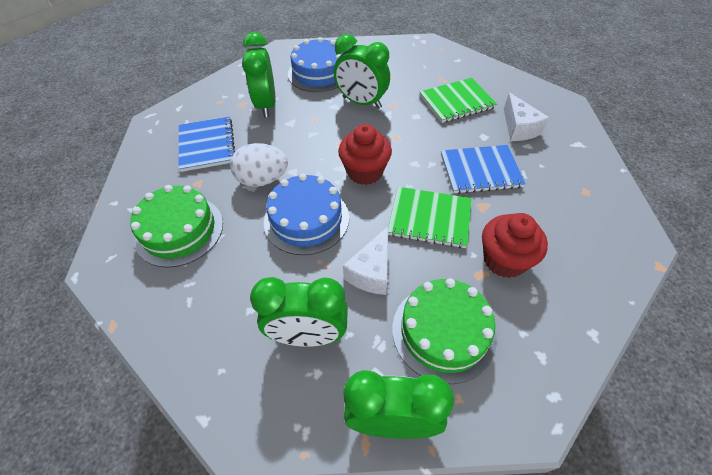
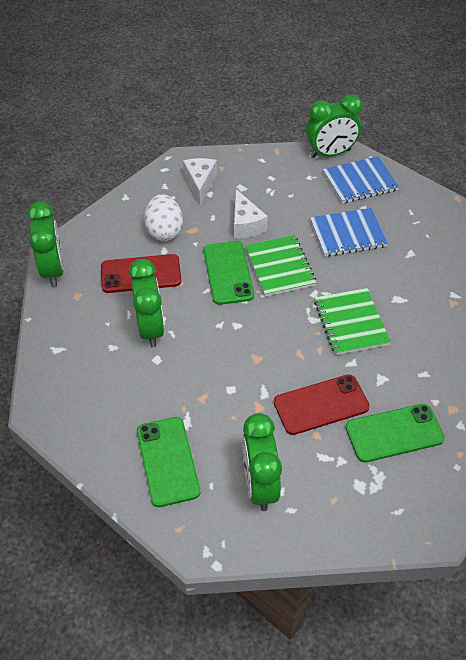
blue cake: 2 -> 0
green cake: 2 -> 0
green phone: 0 -> 3
red cupcake: 2 -> 0
red phone: 0 -> 2

